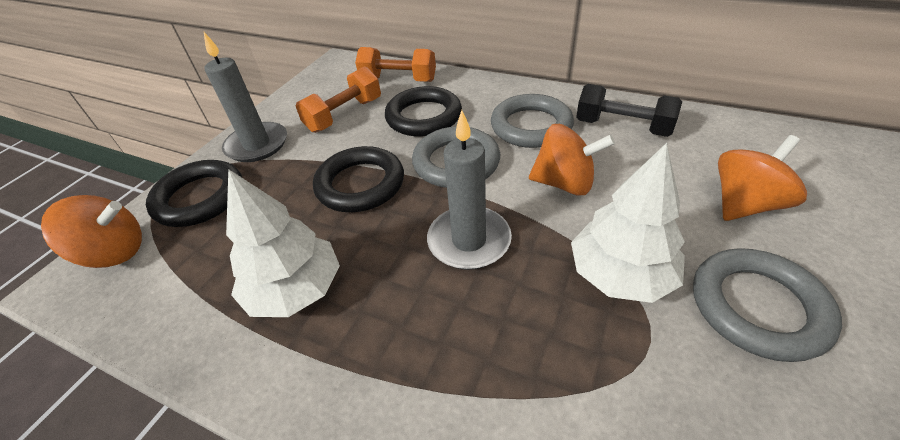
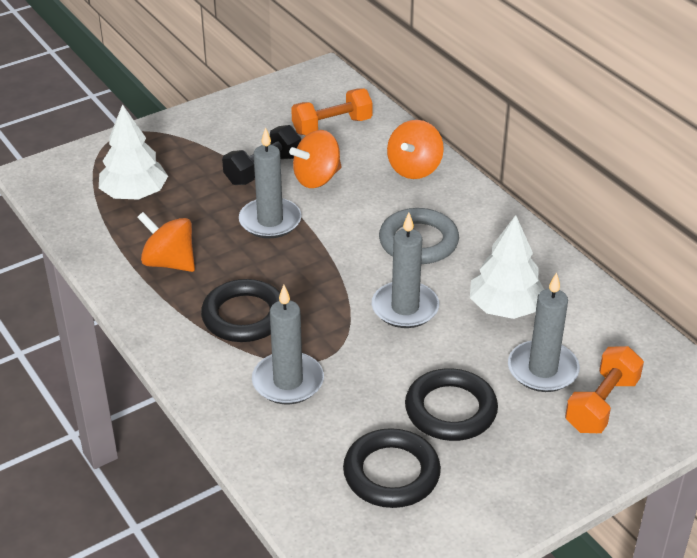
grey candle: 2 -> 4
grey ring: 3 -> 1

